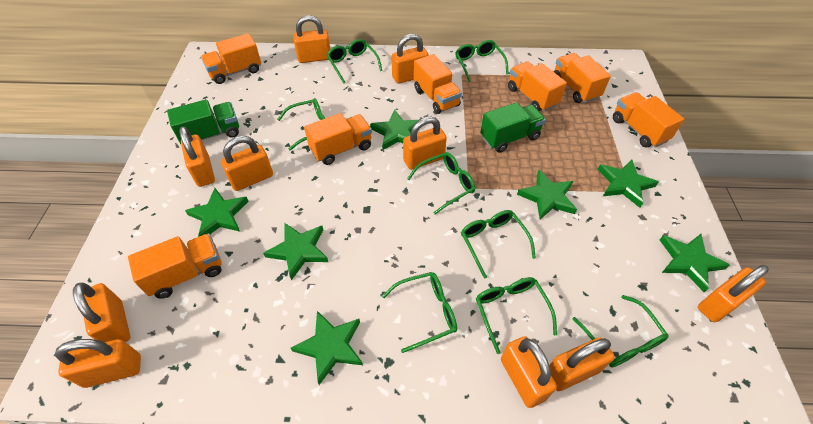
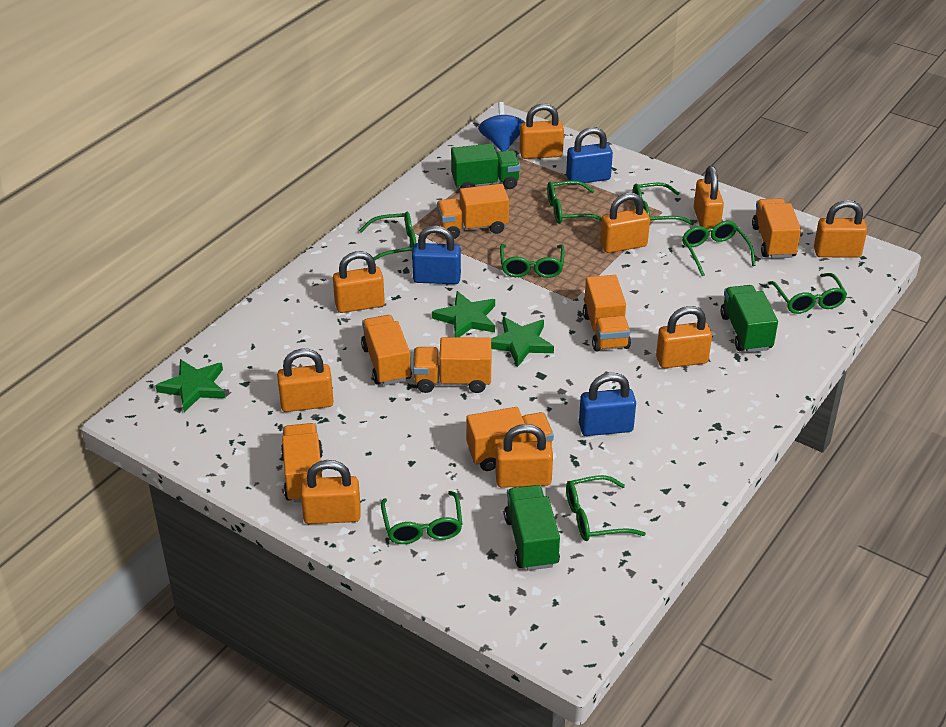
blue padlock: 0 -> 3
blue spinning top: 0 -> 1
green star: 7 -> 3
green truck: 2 -> 3
orange padlock: 10 -> 9

